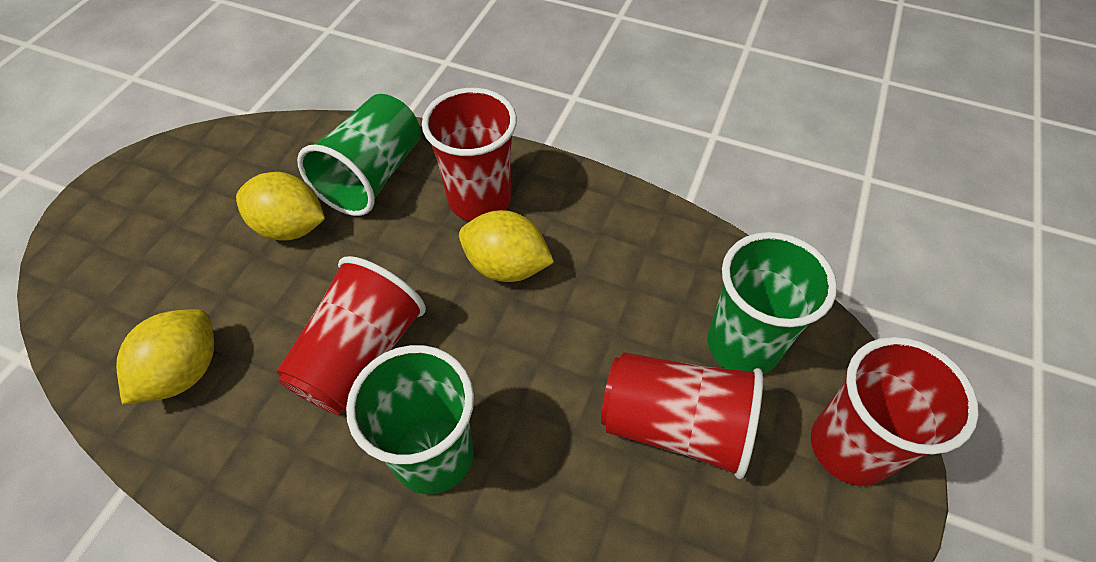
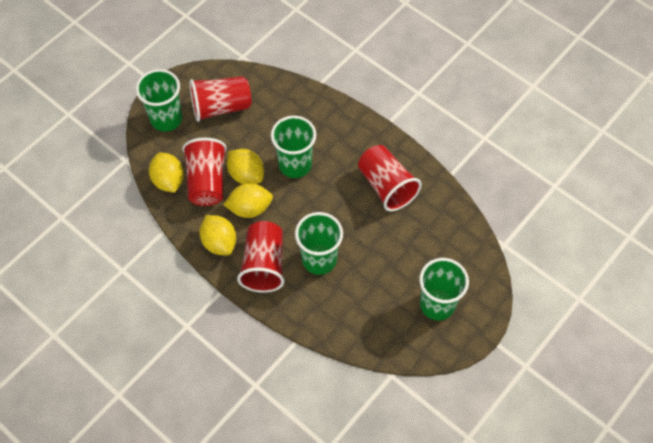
green cup: 3 -> 4
yellow lemon: 3 -> 4

